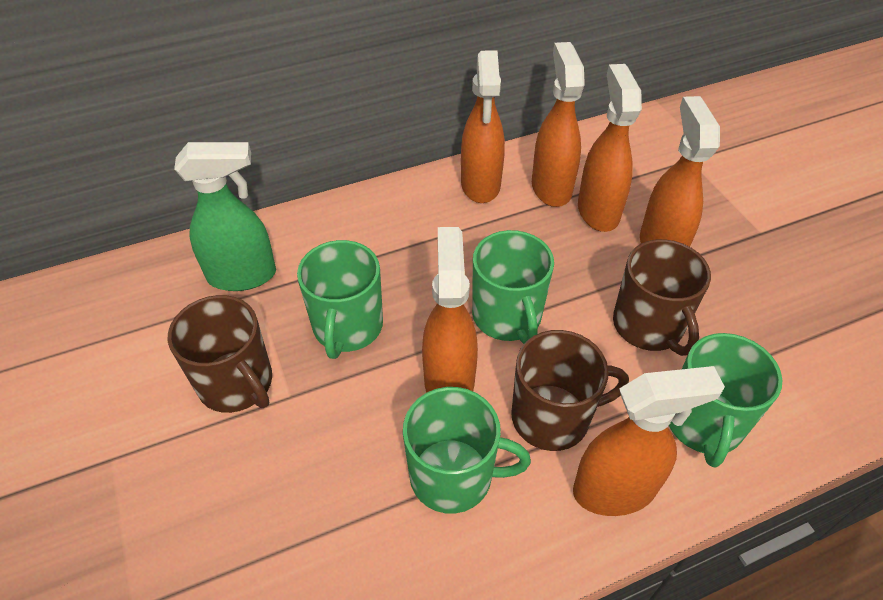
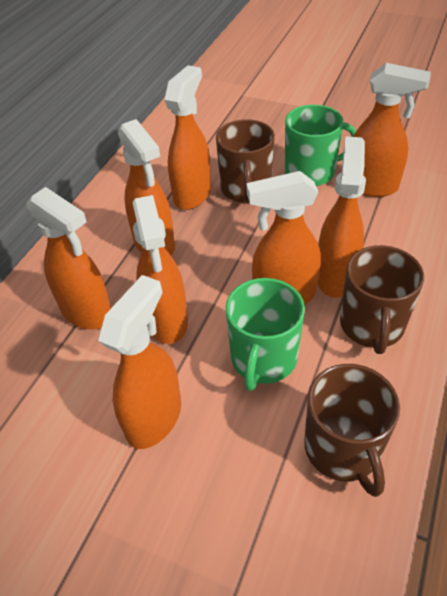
green mug: 4 -> 2
green spray bottle: 1 -> 0
orange spray bottle: 6 -> 8

